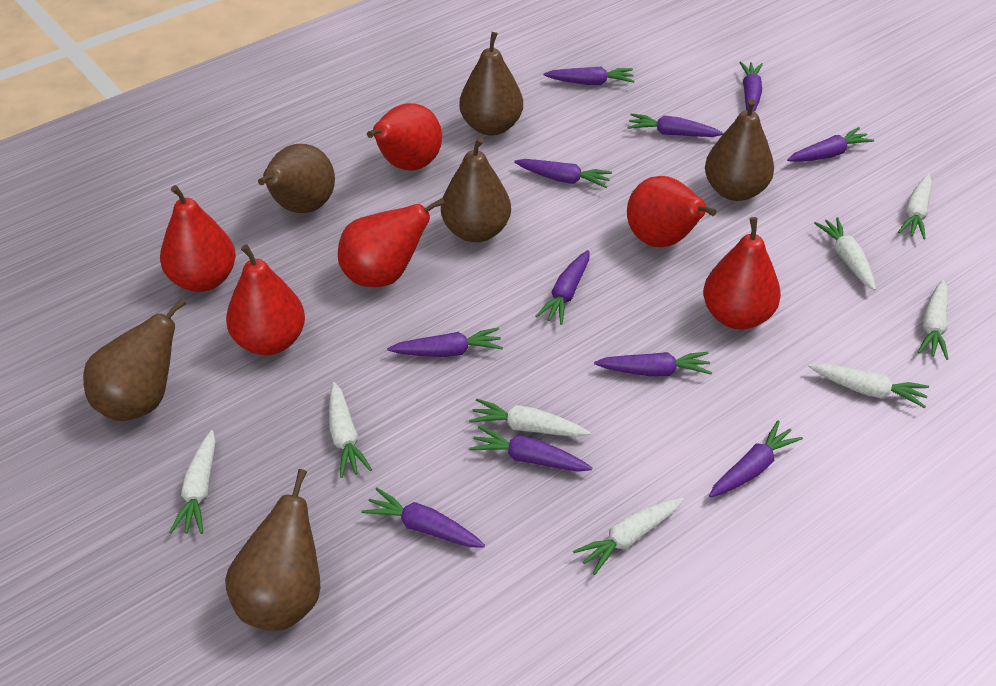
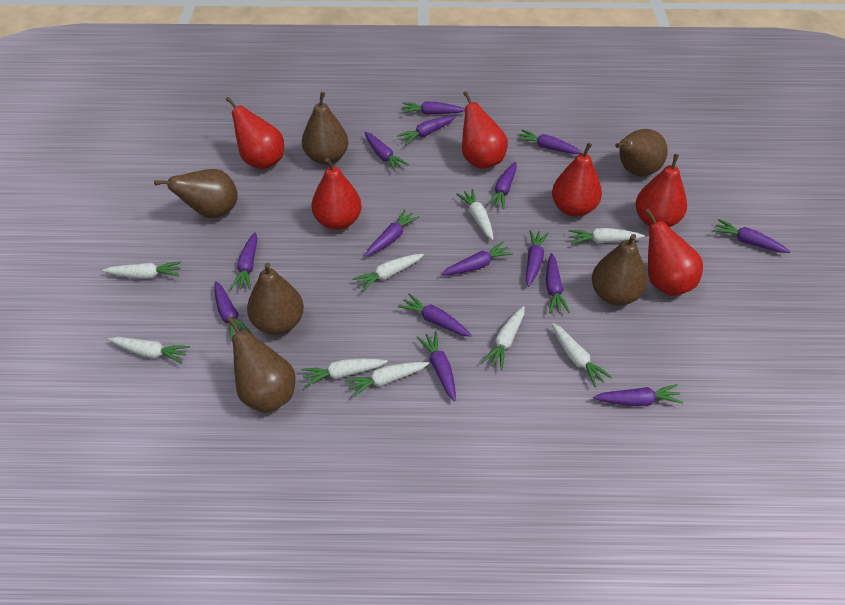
purple carrot: 11 -> 15
white carrot: 8 -> 9

